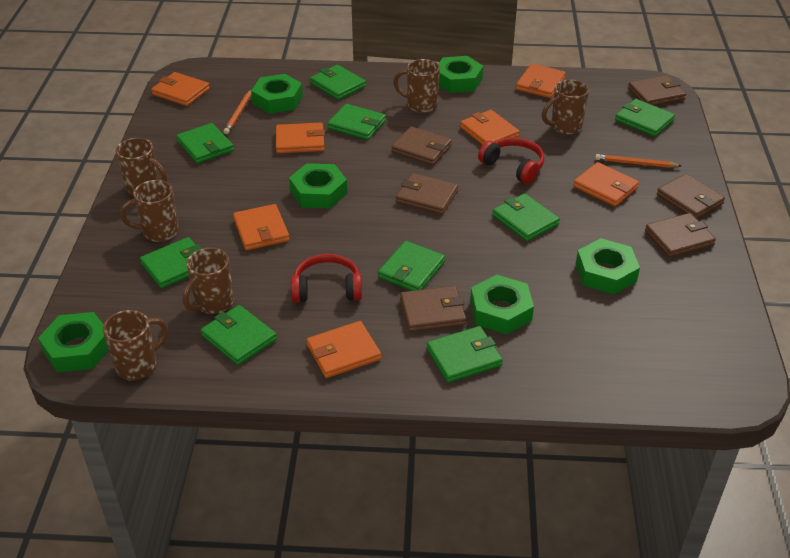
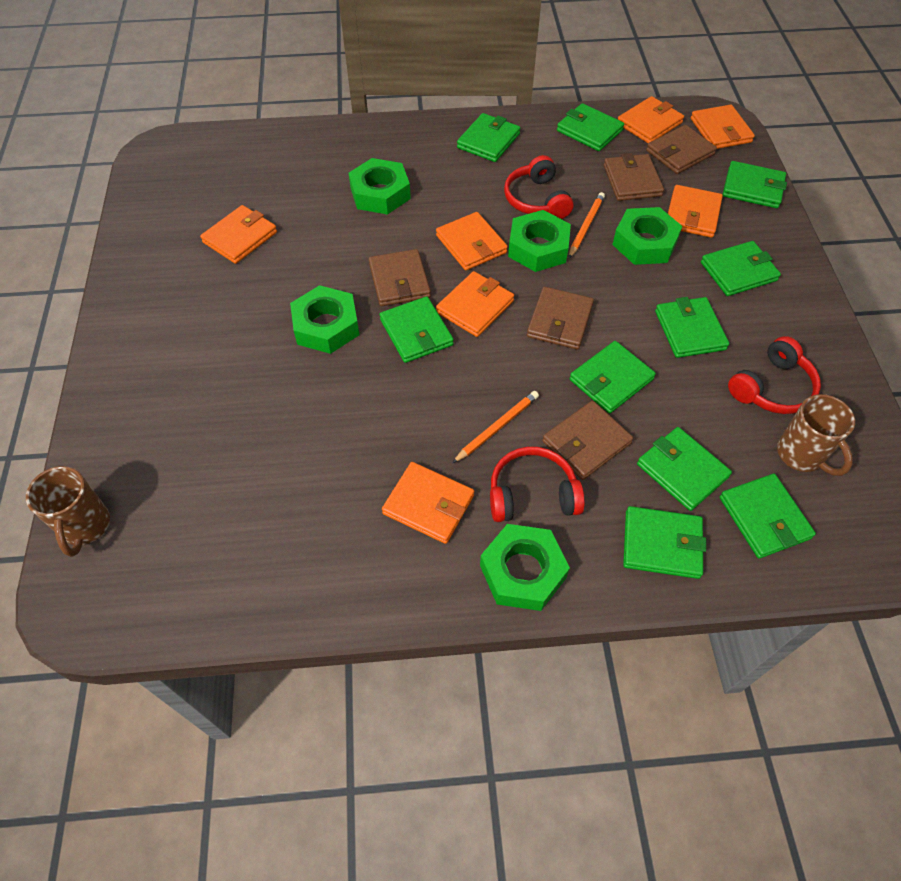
brown mug: 6 -> 2
brown wallet: 6 -> 5
green nut: 6 -> 5
green wallet: 9 -> 10
red headphones: 2 -> 3

